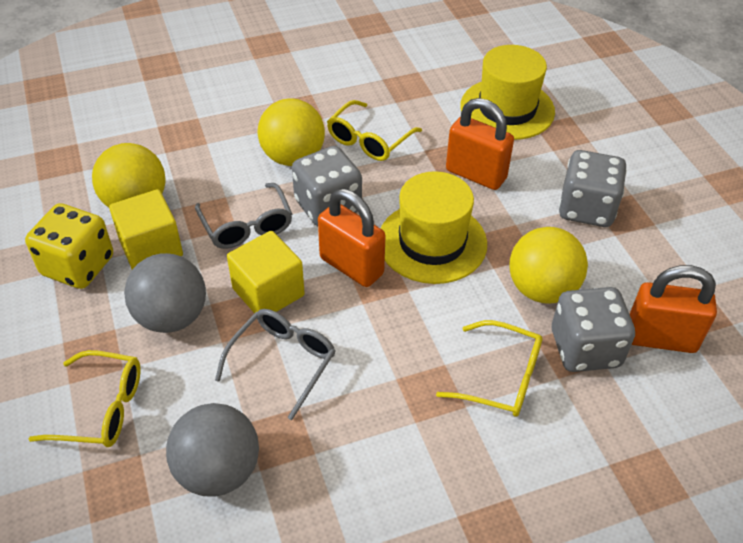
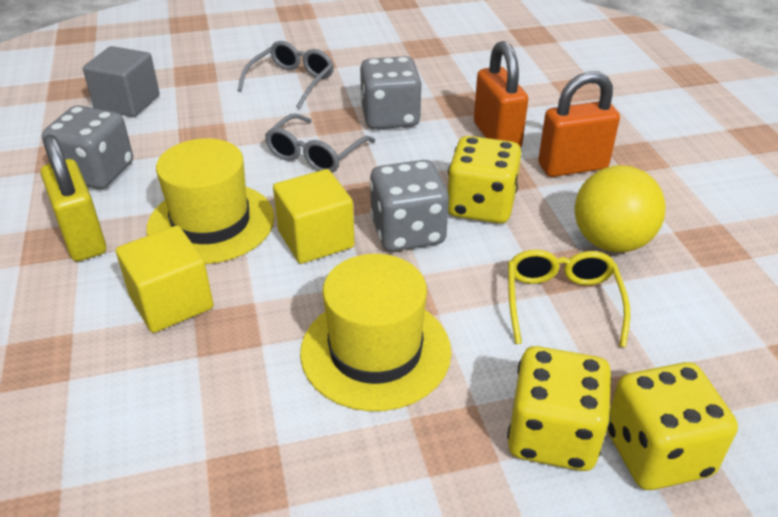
grey ball: 2 -> 0
grey cube: 0 -> 1
orange padlock: 3 -> 2
yellow ball: 3 -> 1
yellow dice: 1 -> 3
yellow glasses: 3 -> 1
yellow padlock: 0 -> 1

